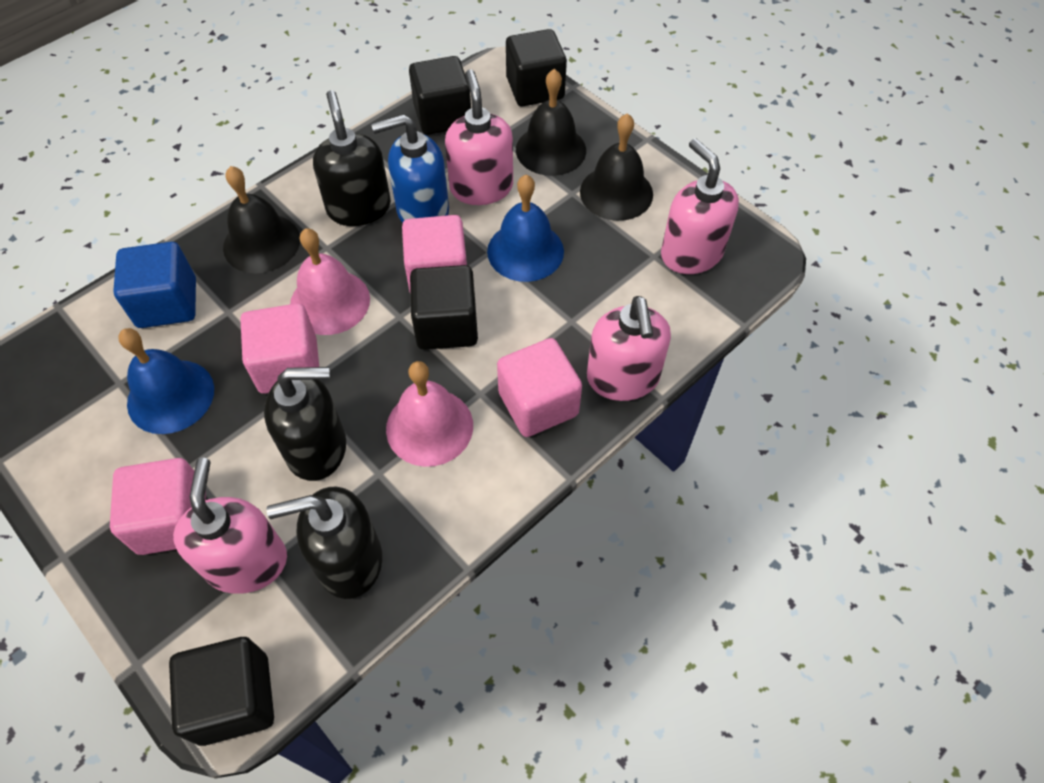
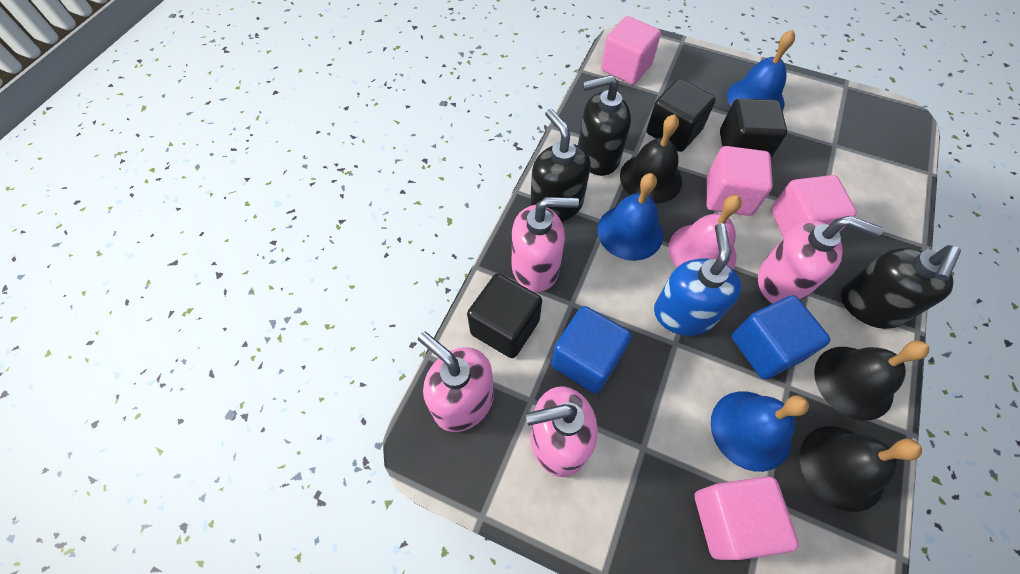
black cube: 4 -> 3
blue bell: 2 -> 3
blue cube: 1 -> 2
pink bell: 2 -> 1

